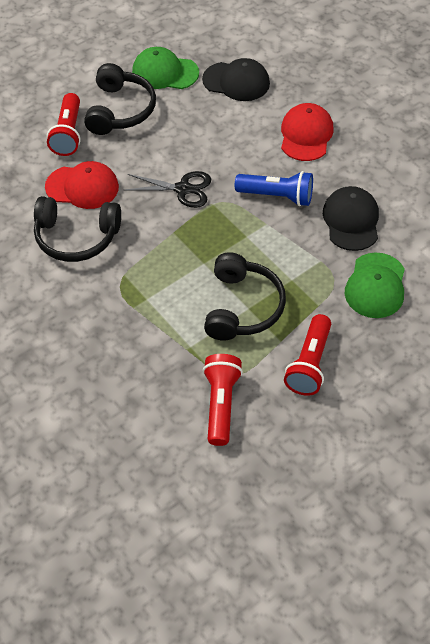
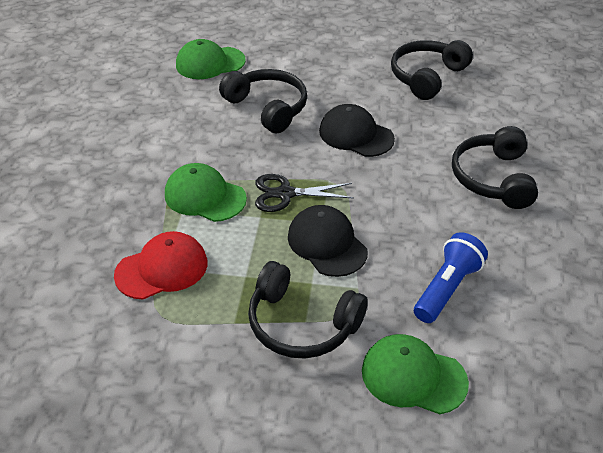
black headphones: 3 -> 4
green cap: 2 -> 3
red cap: 2 -> 1
red flashlight: 3 -> 0

